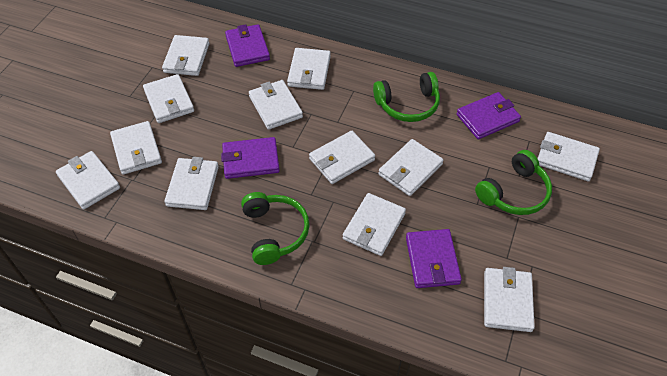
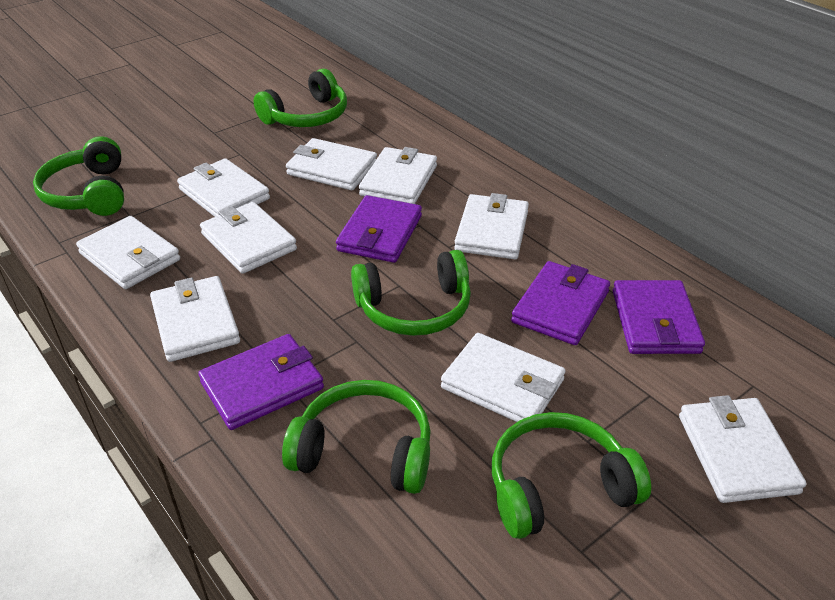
green headphones: 3 -> 5
white wallet: 12 -> 9

